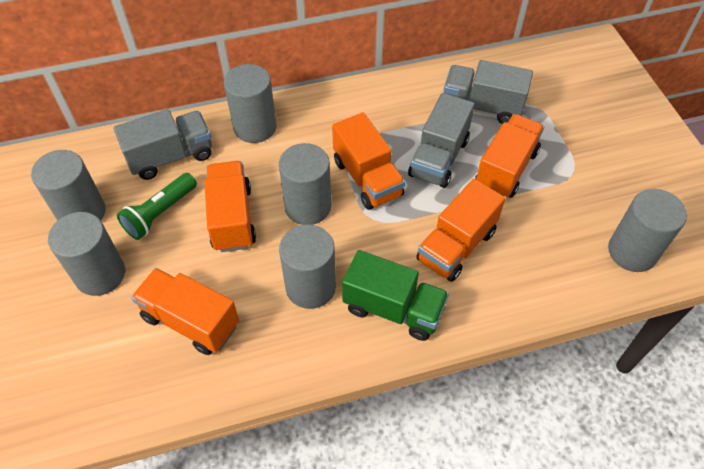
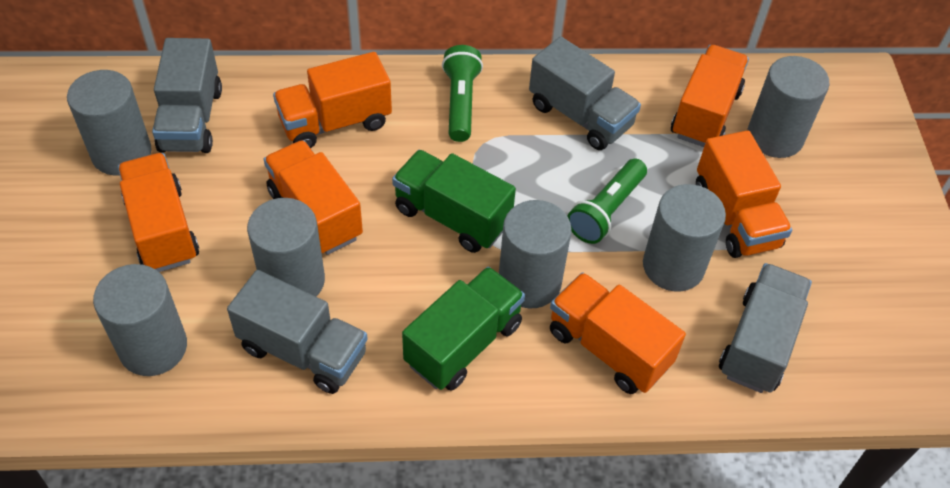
green flashlight: 1 -> 2
green truck: 1 -> 2
grey truck: 3 -> 4
orange truck: 5 -> 6

